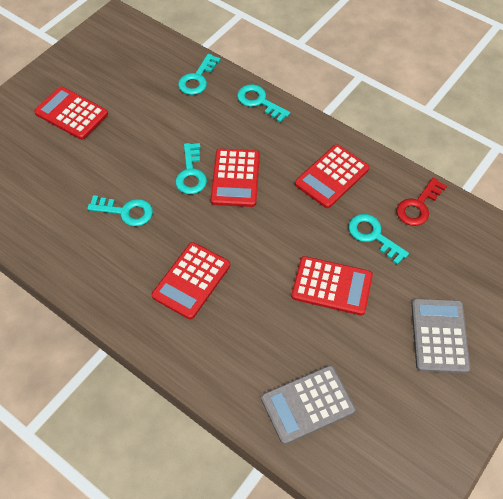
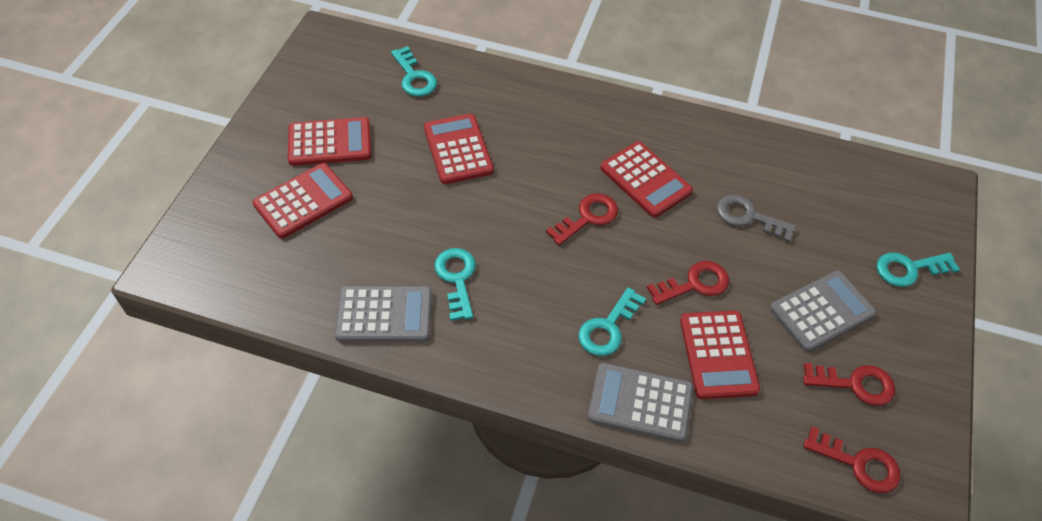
grey calculator: 2 -> 3
grey key: 0 -> 1
red key: 1 -> 4
turquoise key: 5 -> 4

